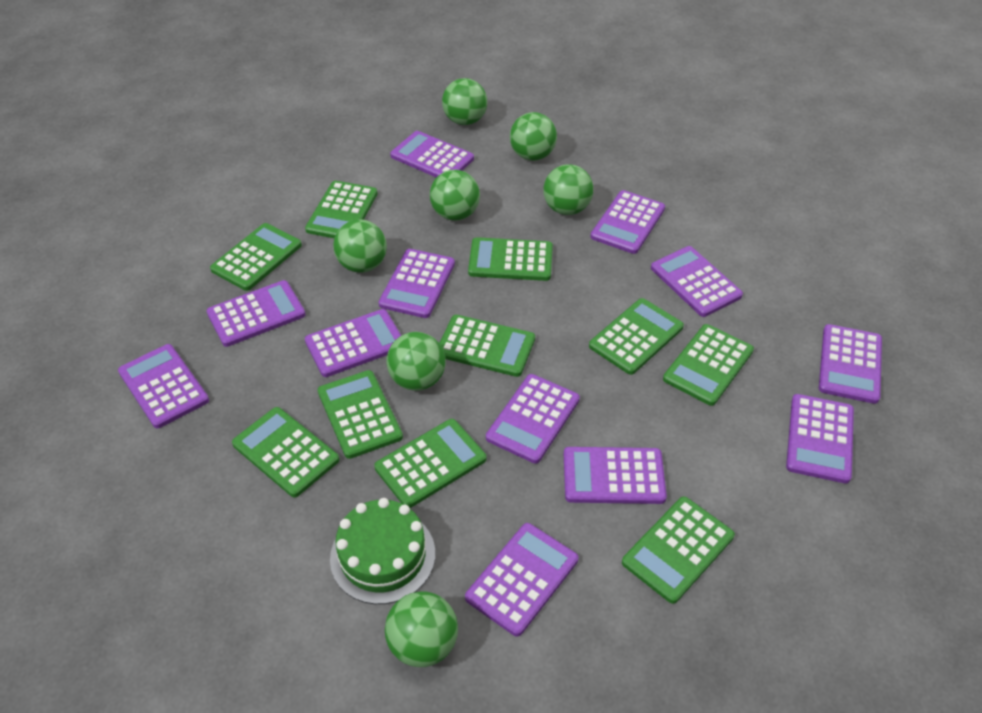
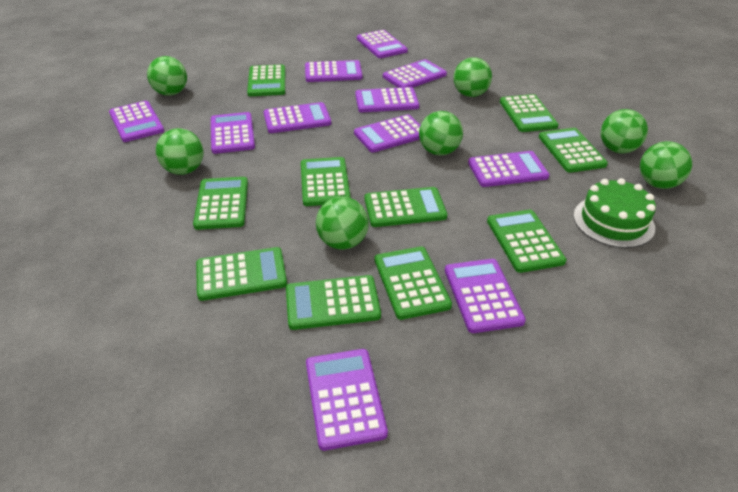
purple calculator: 12 -> 11

